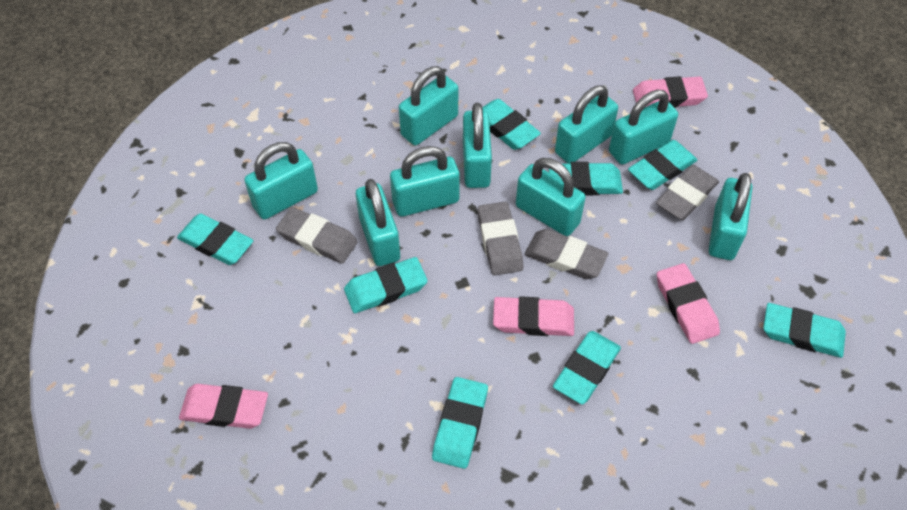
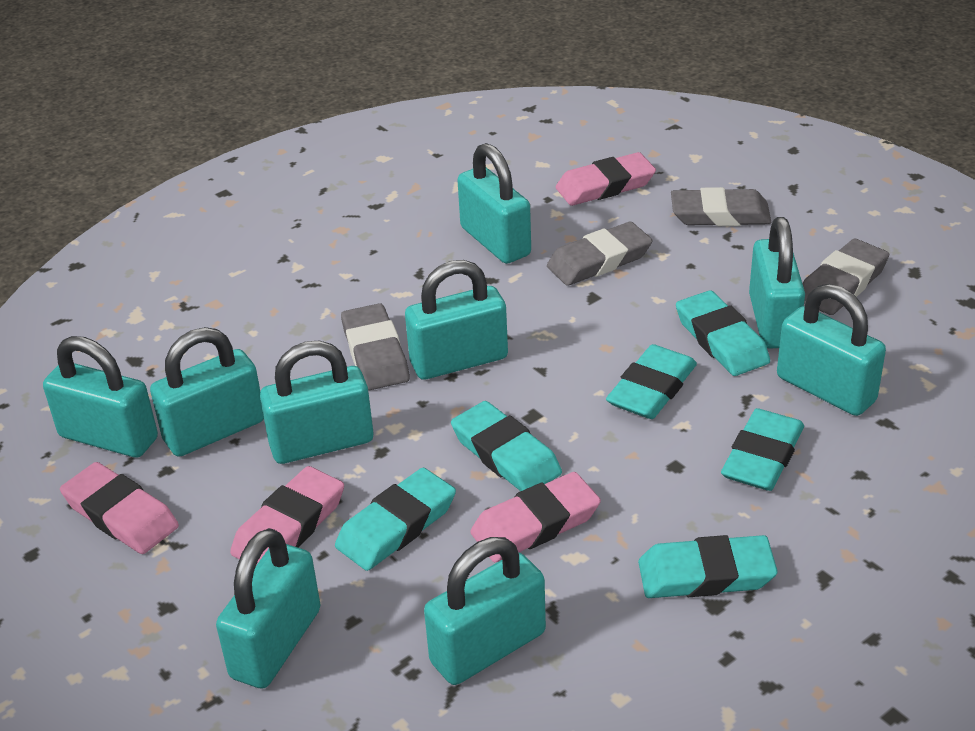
turquoise eraser: 8 -> 6

